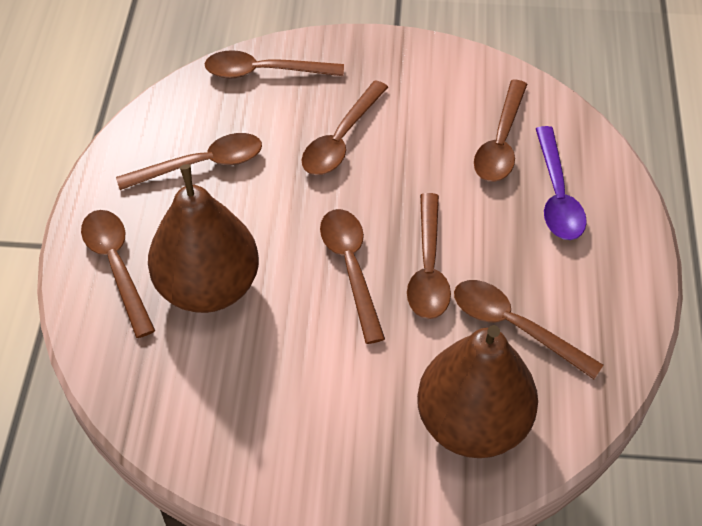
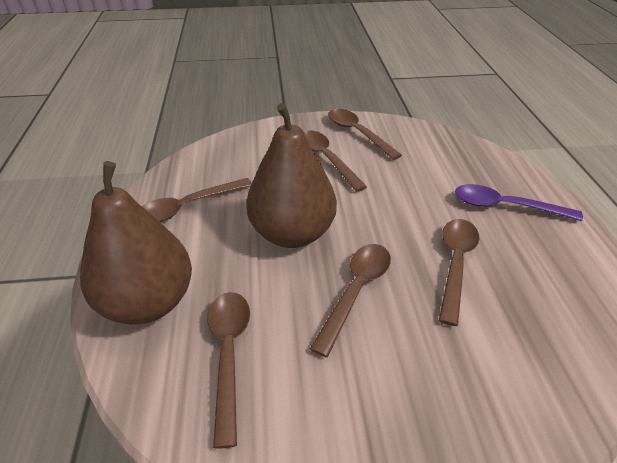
brown spoon: 8 -> 6

